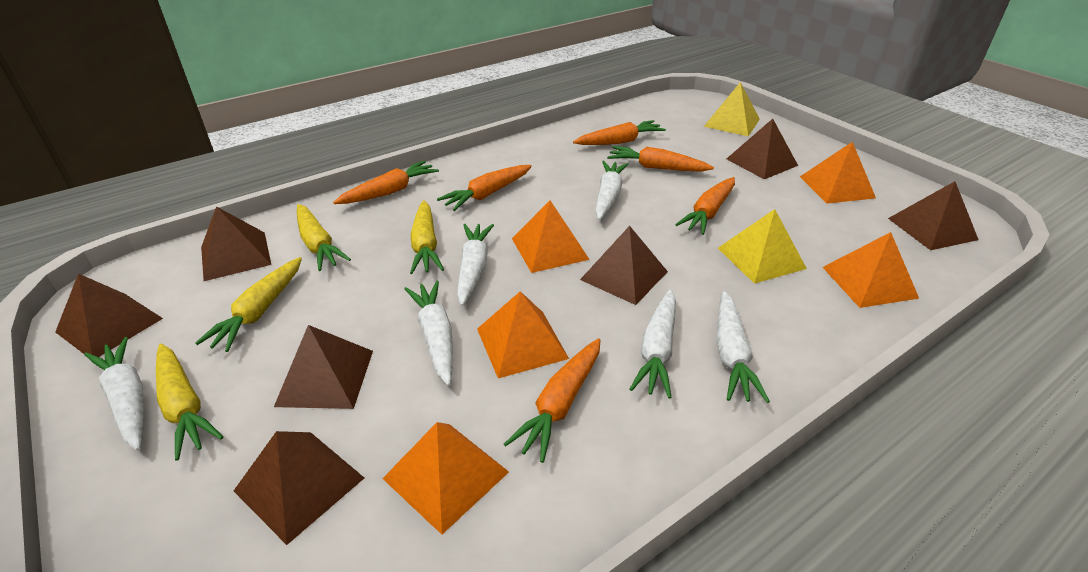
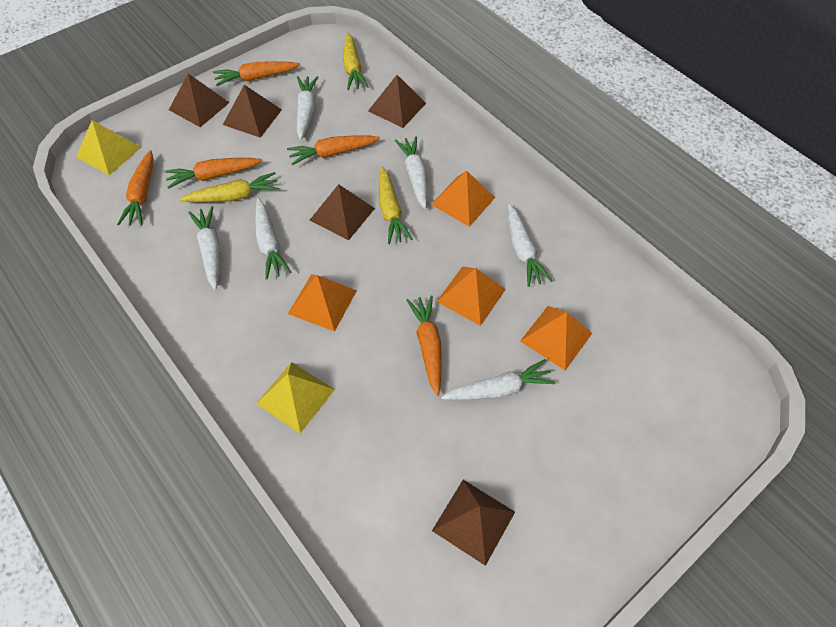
brown pyramid: 7 -> 5
orange carrot: 6 -> 5
orange pyramid: 5 -> 4
yellow carrot: 4 -> 3

